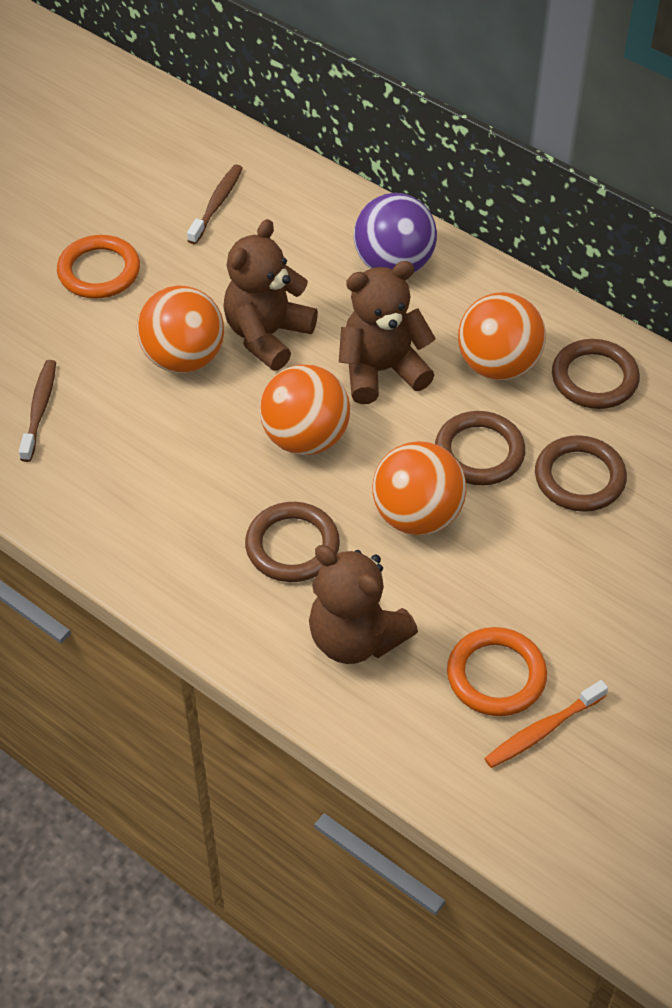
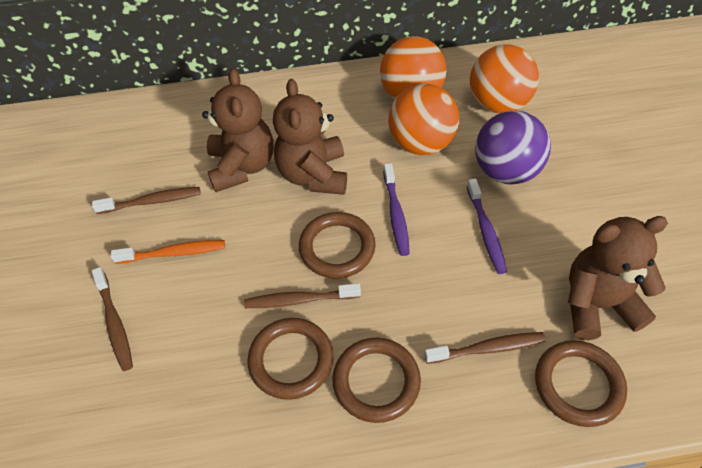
brown toothbrush: 2 -> 4
orange ball: 4 -> 3
orange ring: 2 -> 0
purple toothbrush: 0 -> 2

